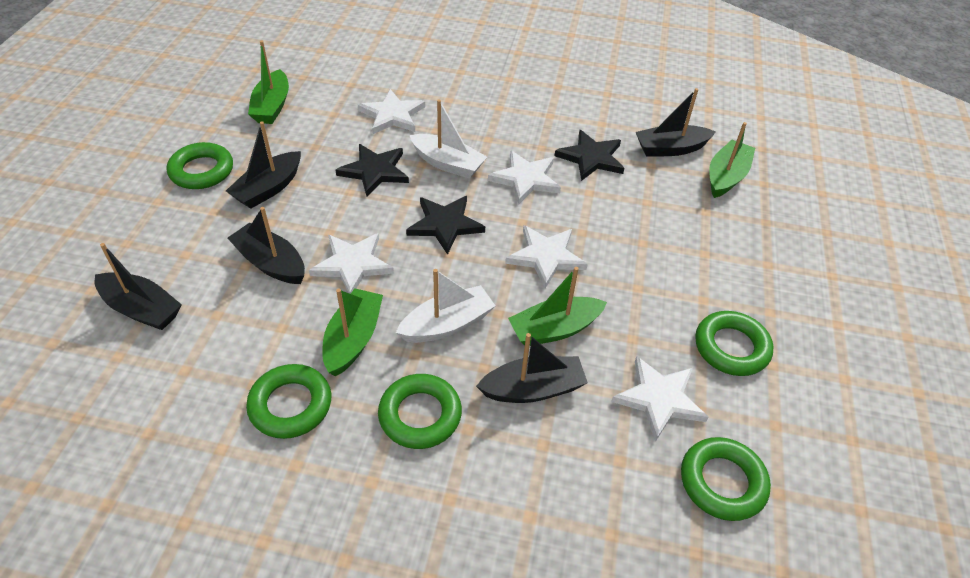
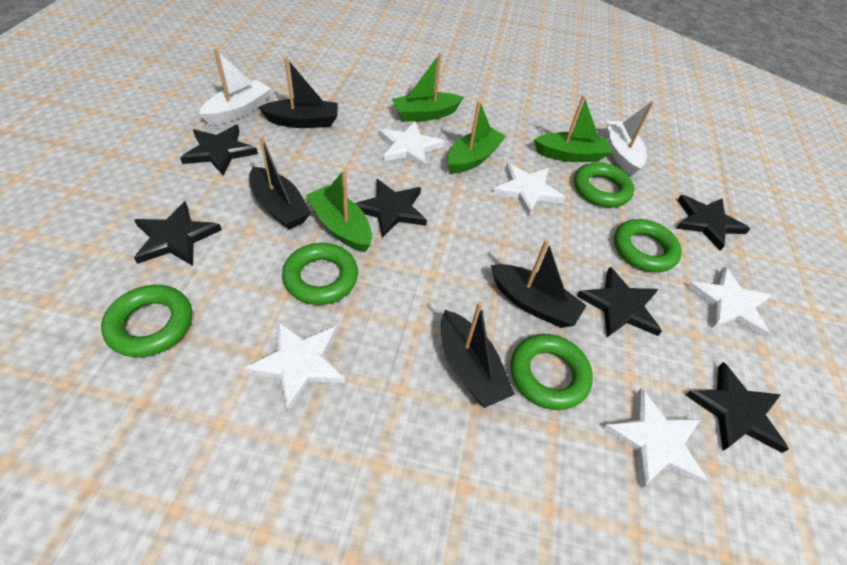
black boat: 5 -> 4
black star: 3 -> 6

